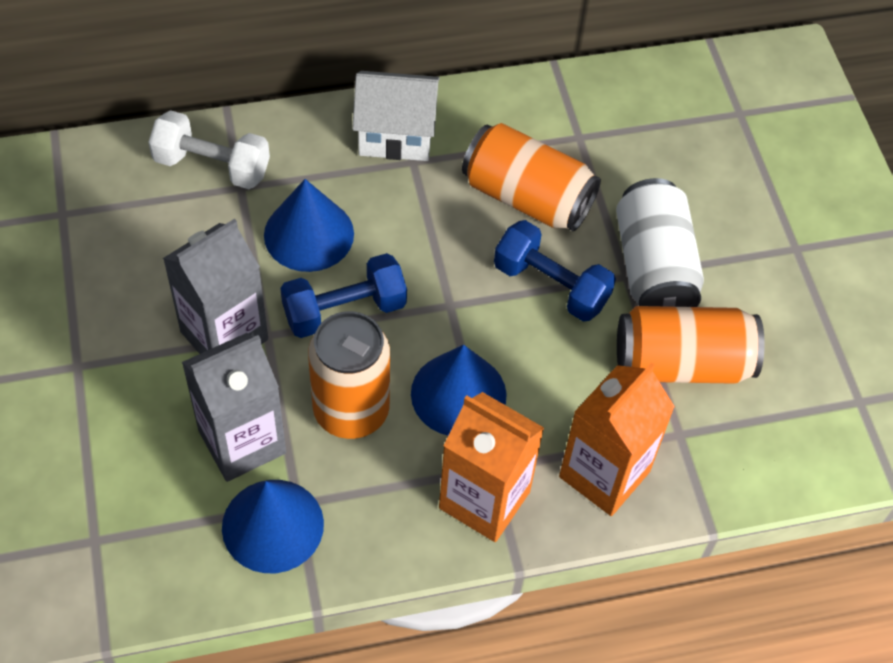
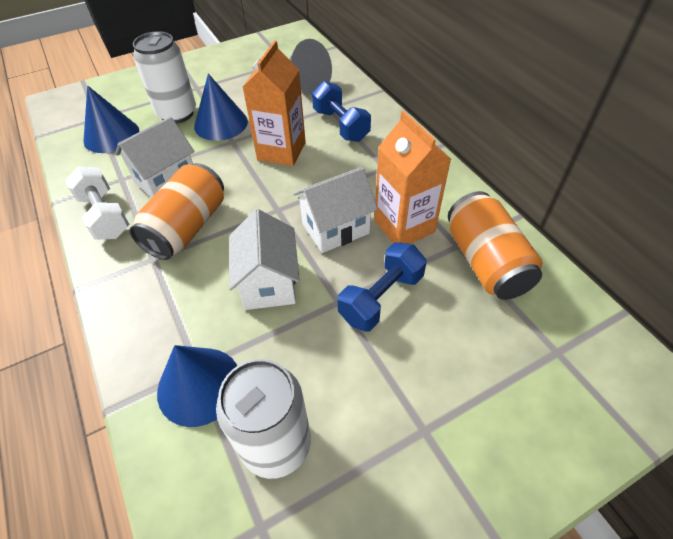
grey carton: 2 -> 0
grey cone: 0 -> 1
orange can: 3 -> 2
white can: 1 -> 2
white house: 1 -> 3

